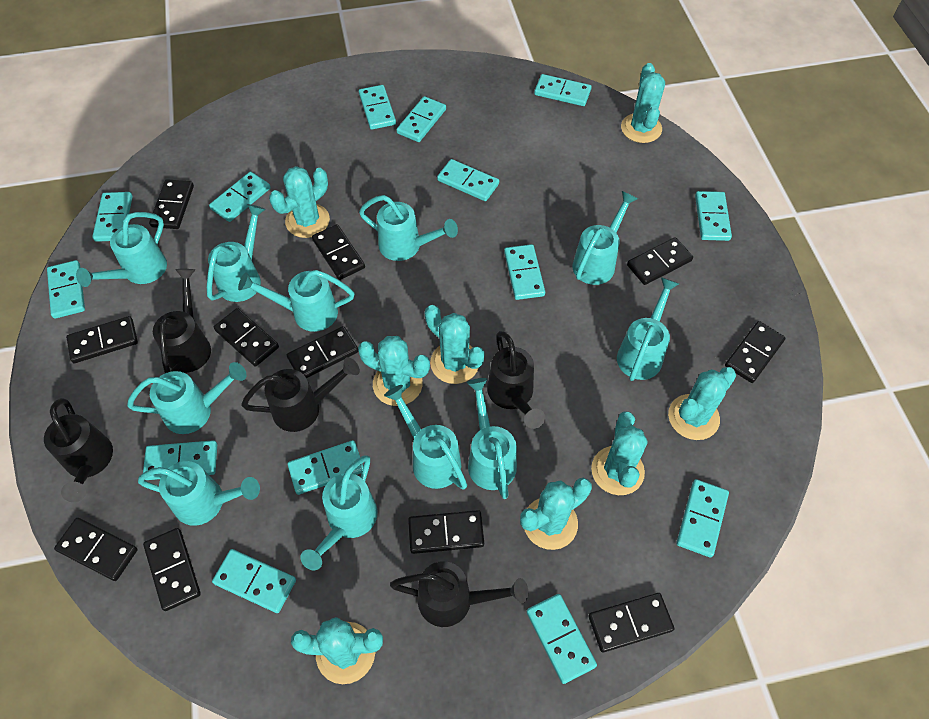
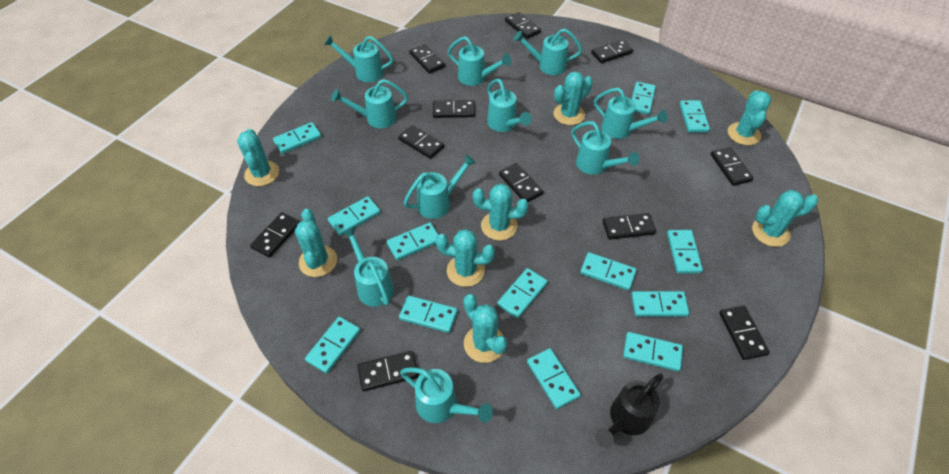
black watering can: 5 -> 1
turquoise domino: 14 -> 13
turquoise watering can: 11 -> 10

